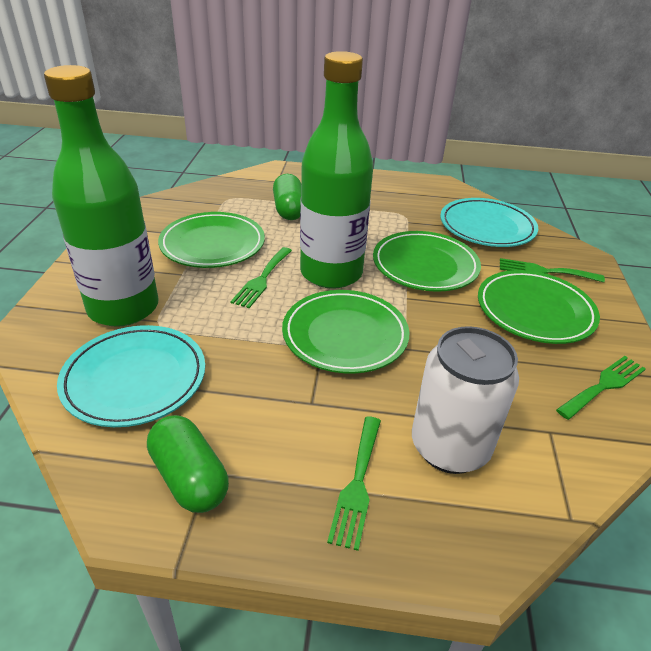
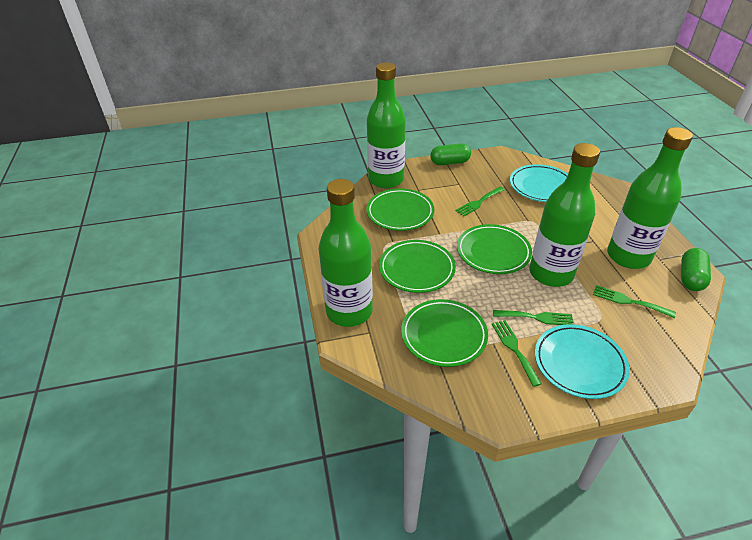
green bottle: 2 -> 4
white can: 1 -> 0

